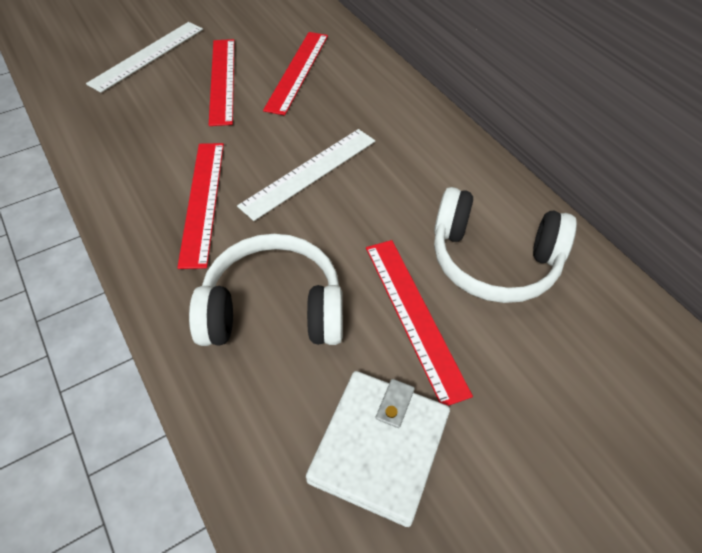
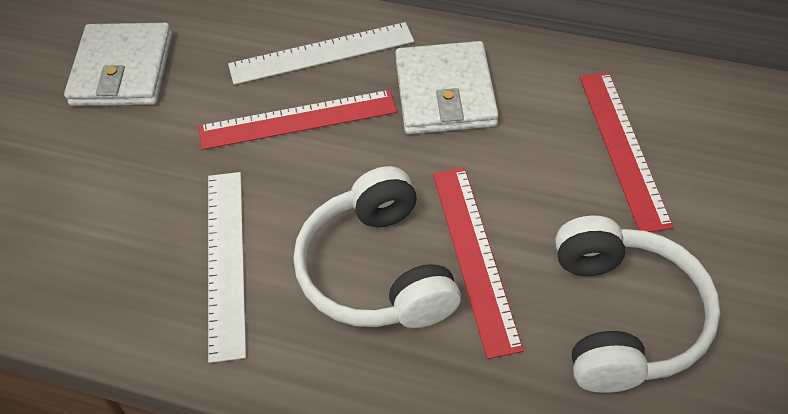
red ruler: 4 -> 3
white wallet: 1 -> 2

